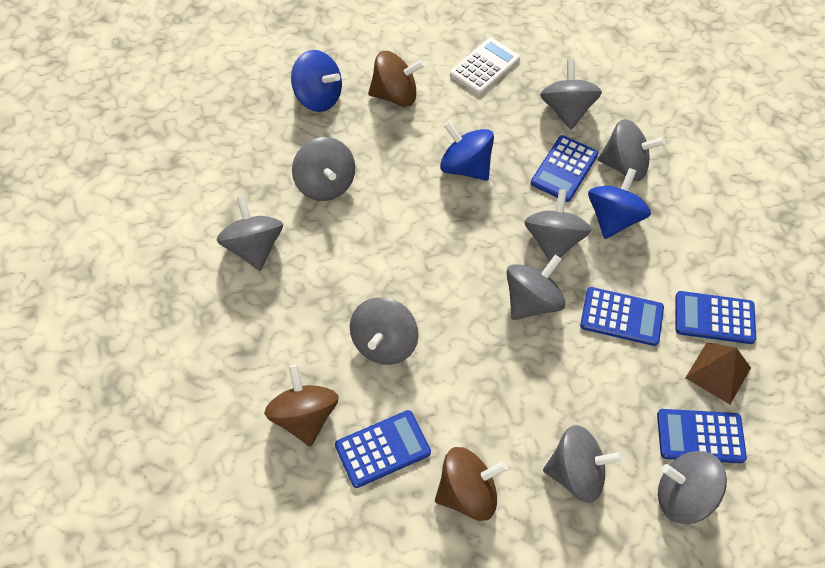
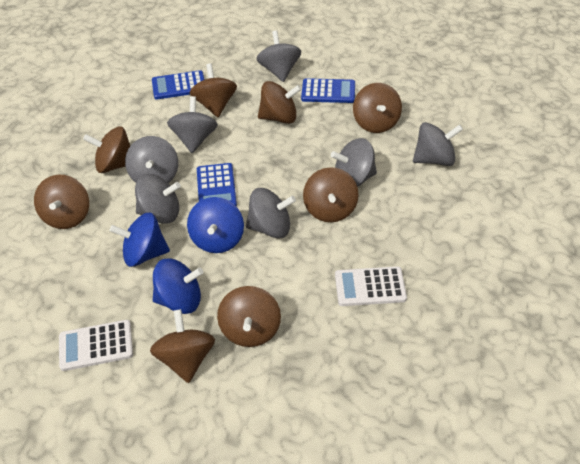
blue calculator: 5 -> 3
brown pyramid: 1 -> 0
brown spinning top: 3 -> 8
grey spinning top: 9 -> 7
white calculator: 1 -> 2

